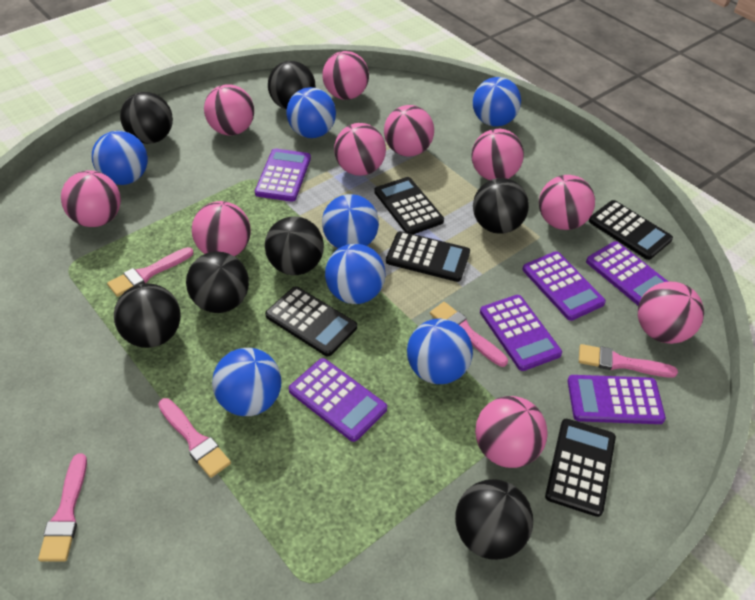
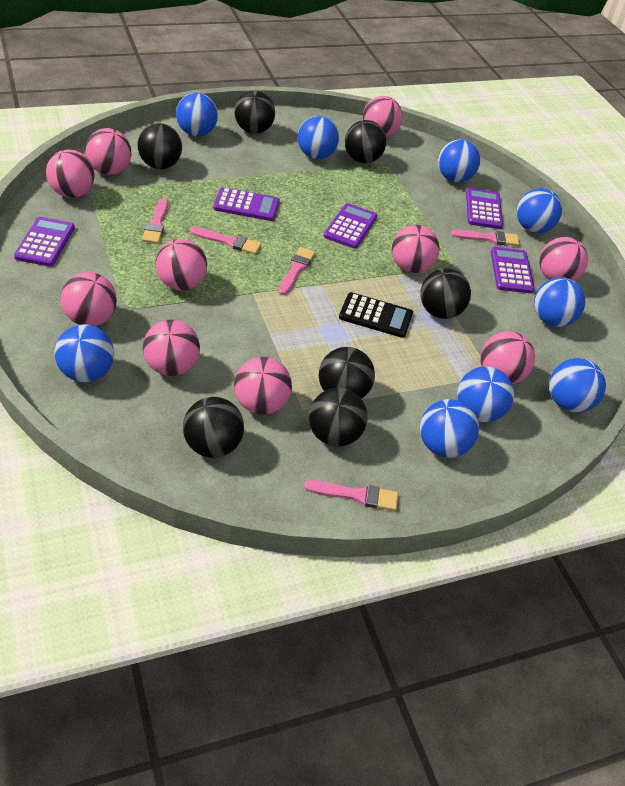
black calculator: 5 -> 1
blue ball: 7 -> 9
purple calculator: 6 -> 5

